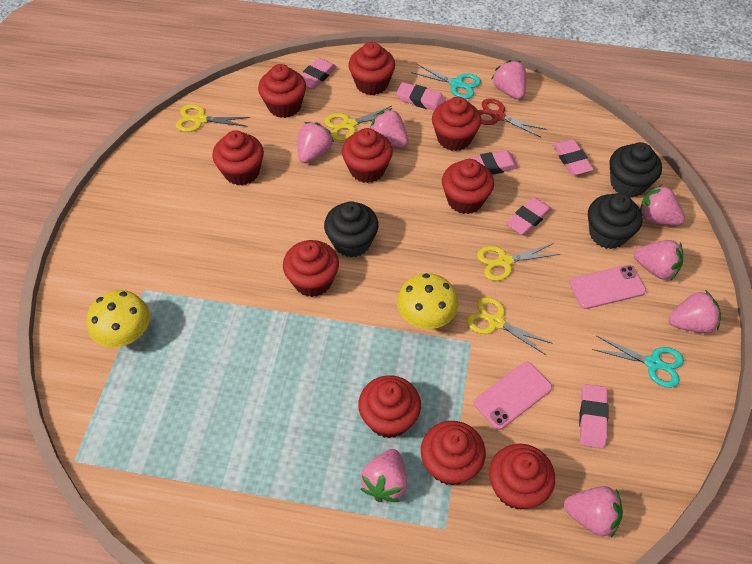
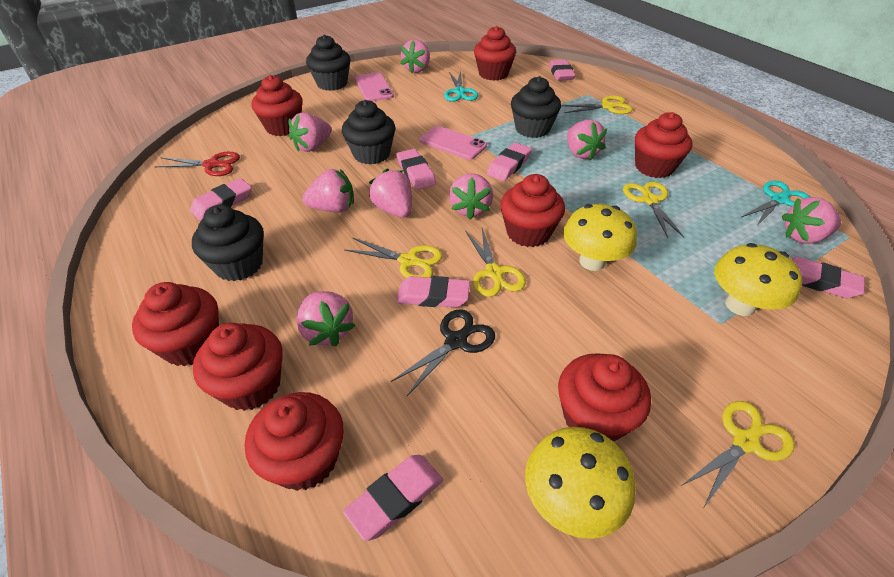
black cupcake: 3 -> 4
black scissors: 0 -> 1
pink eraser: 6 -> 7
red cupcake: 10 -> 8
yellow mushroom: 2 -> 3
yellow scissors: 4 -> 5

